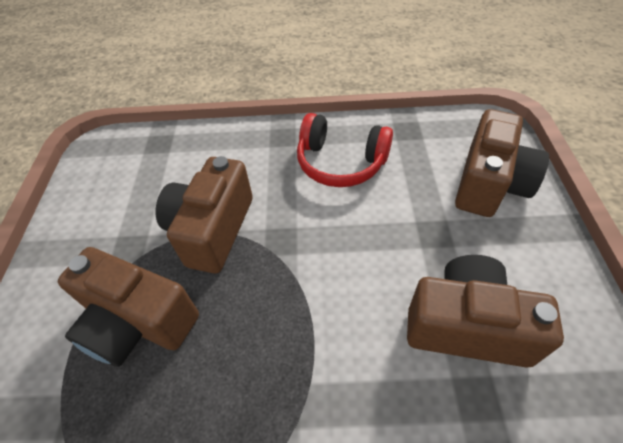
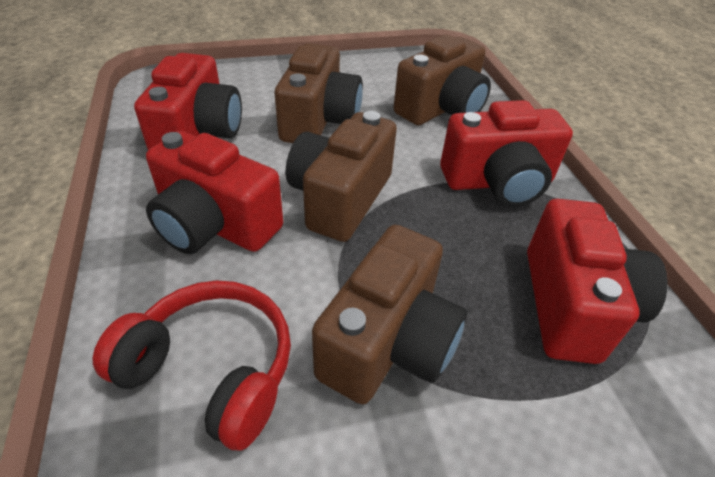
red camera: 0 -> 4

